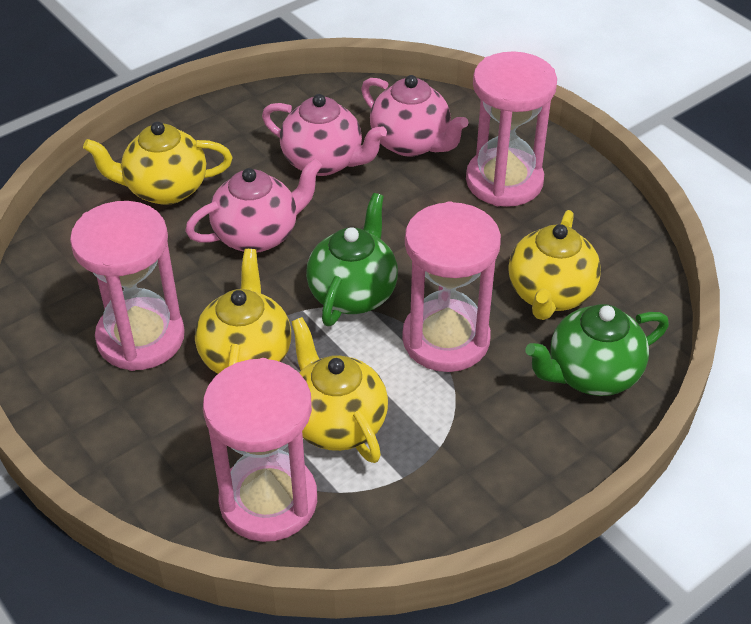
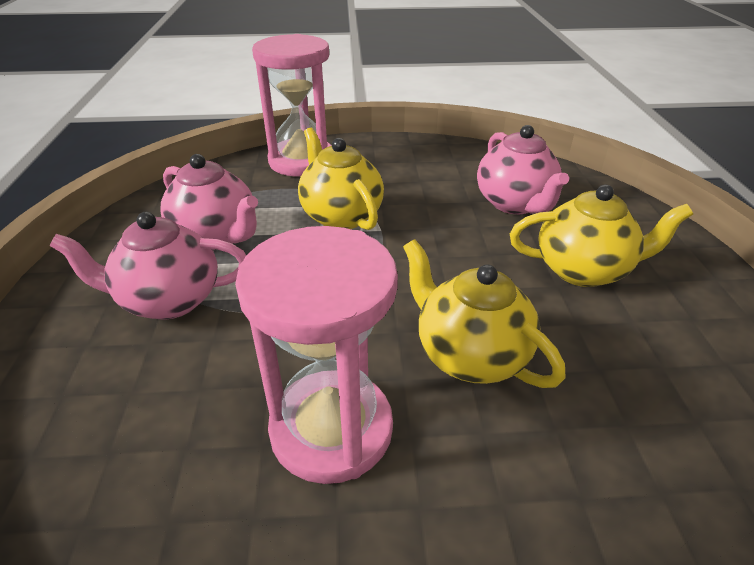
green teapot: 2 -> 0
pink hourglass: 4 -> 2
yellow teapot: 4 -> 3

